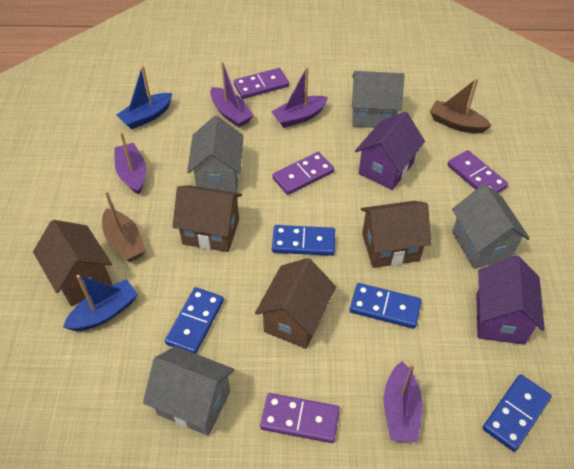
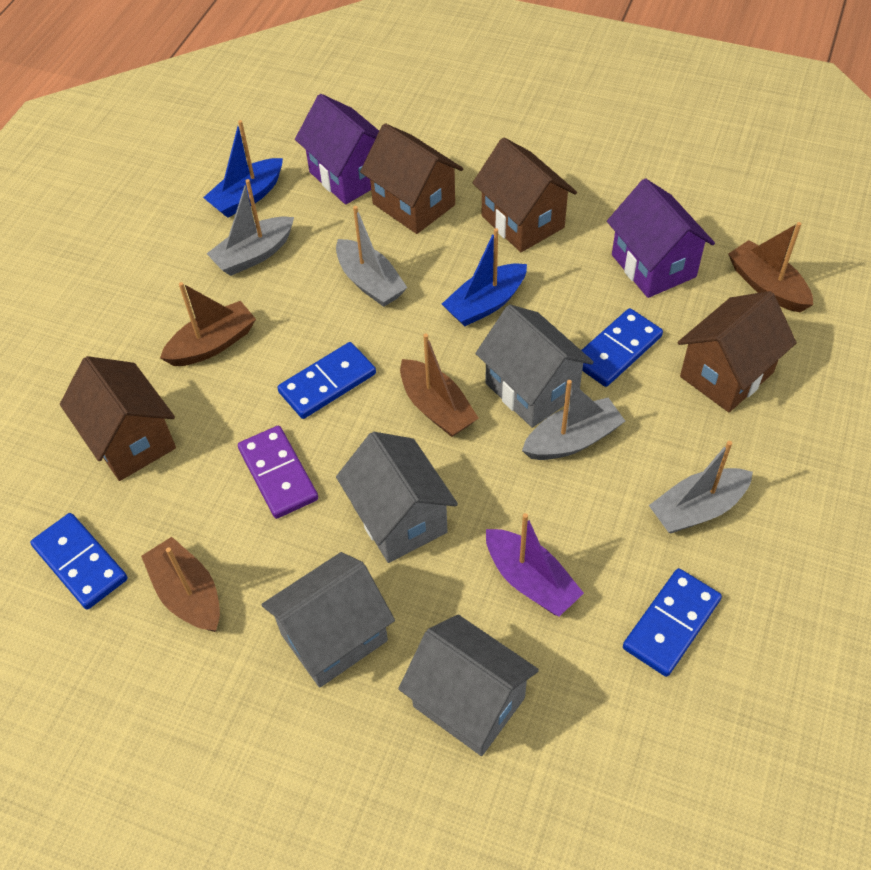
brown boat: 2 -> 4
grey boat: 0 -> 4
purple boat: 4 -> 1
purple domino: 4 -> 1

